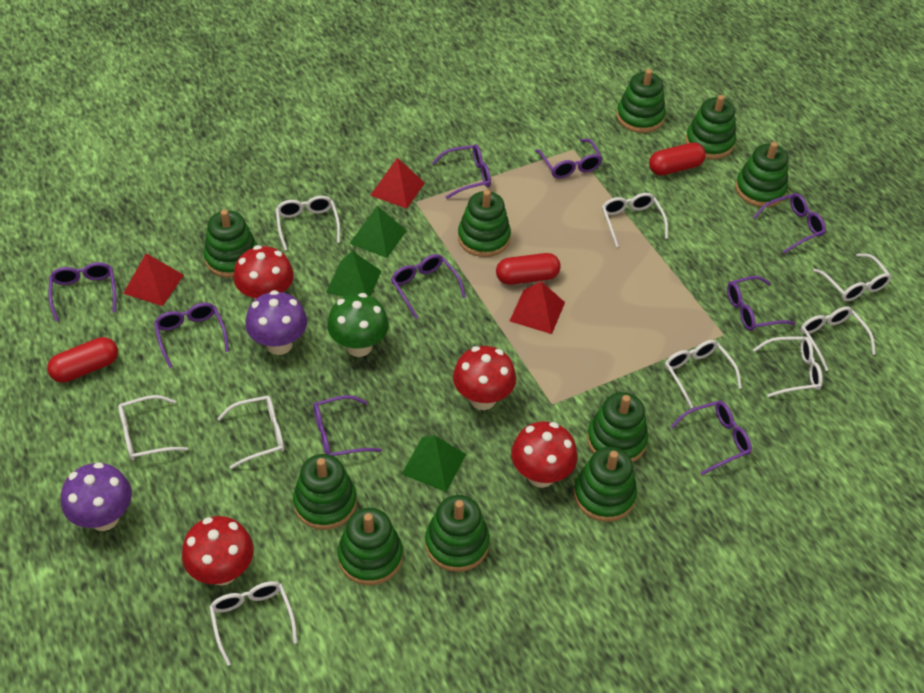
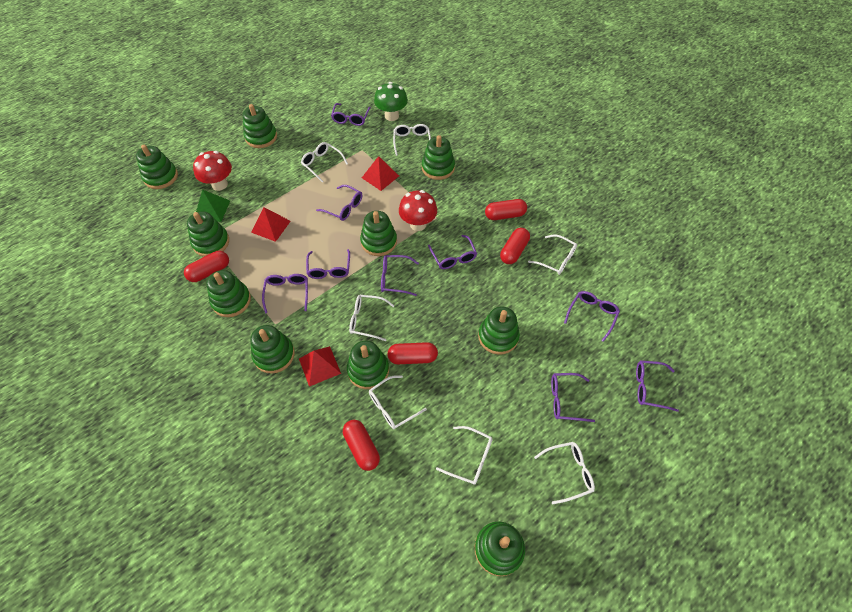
green pyramid: 3 -> 1
purple mushroom: 2 -> 0
red capsule: 3 -> 5
red mushroom: 4 -> 2
white glasses: 9 -> 7

